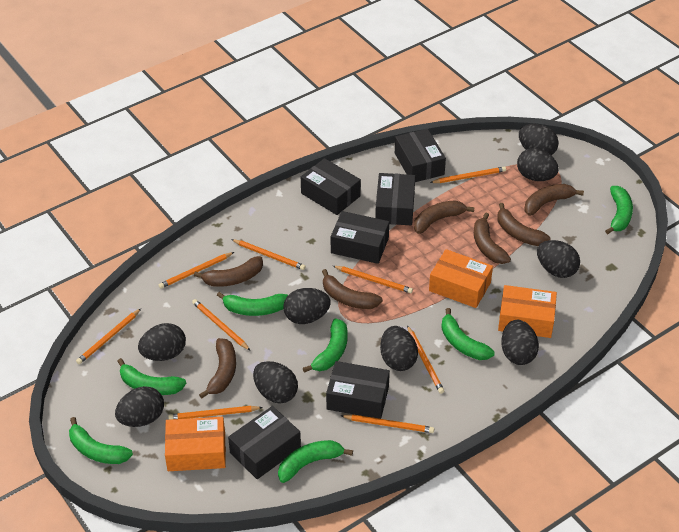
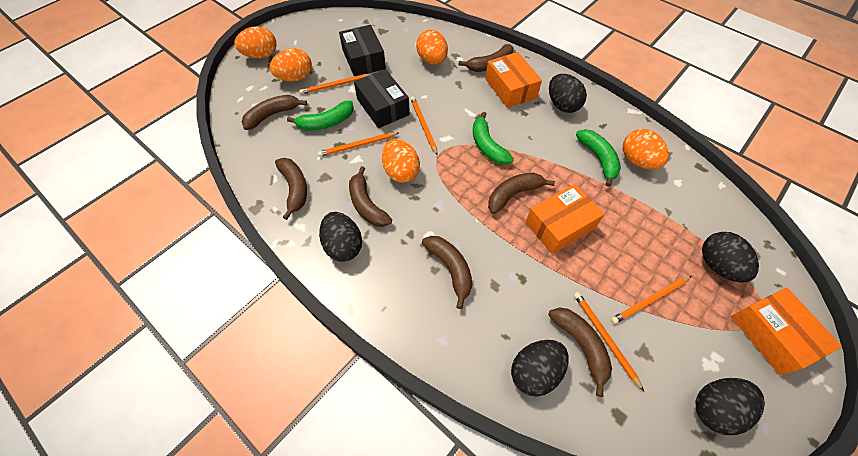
black box: 6 -> 2
black egg: 9 -> 5
green banana: 7 -> 3
orange egg: 0 -> 5
orange pencil: 9 -> 5

